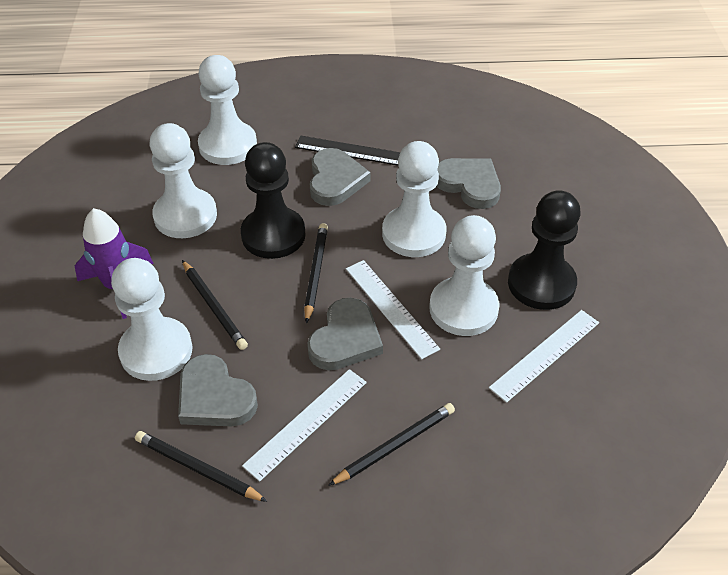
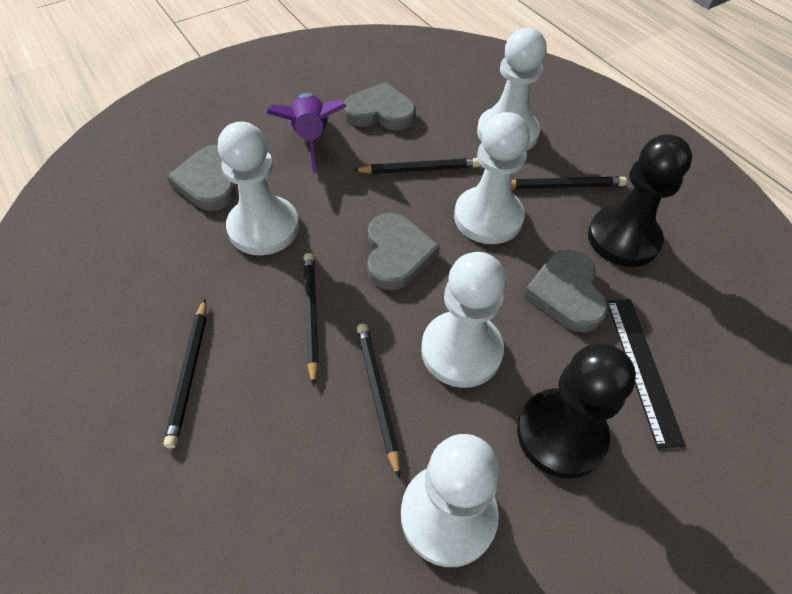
black pencil: 4 -> 5
white ruler: 3 -> 0

